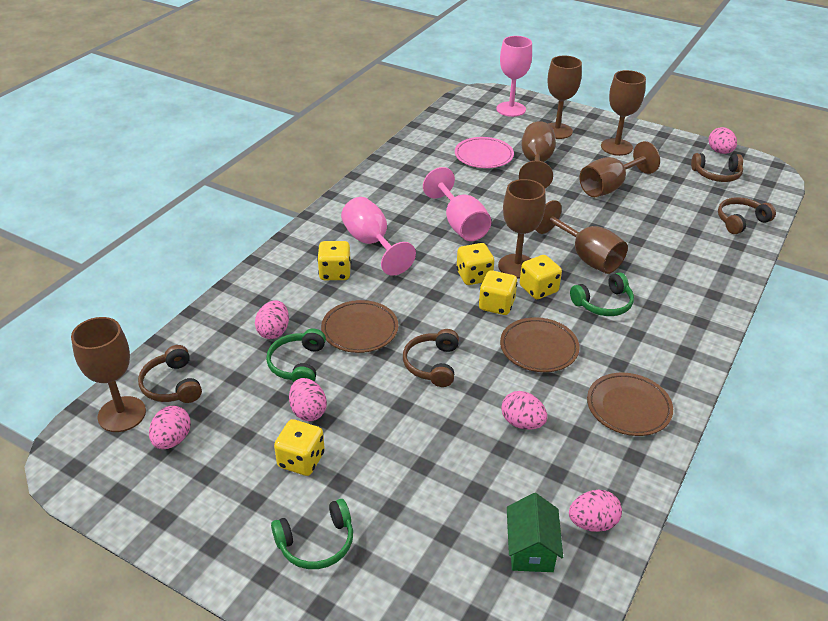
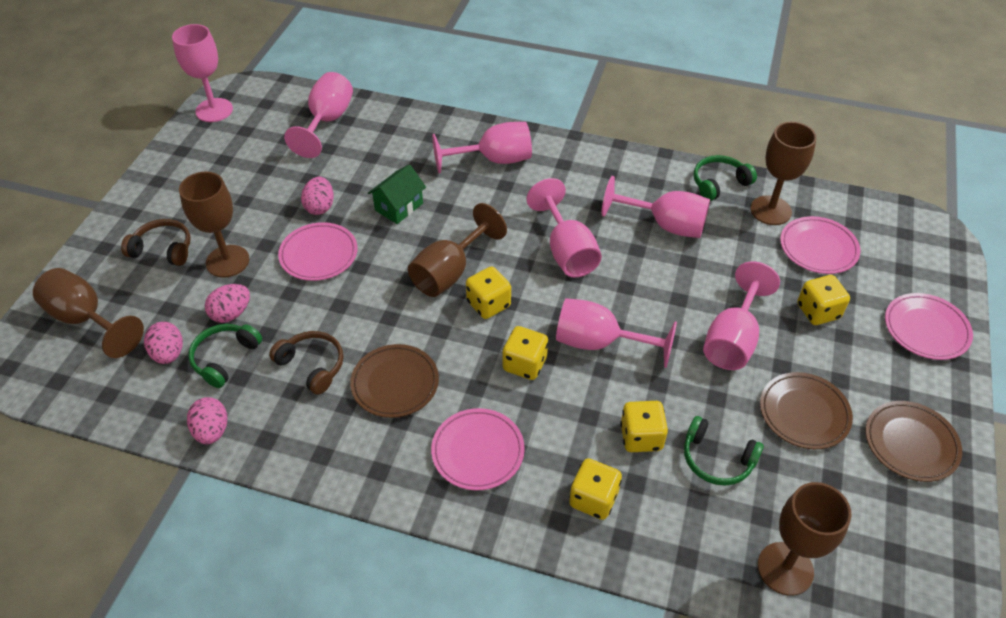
brown goblet: 7 -> 5
brown headphones: 4 -> 2
pink egg: 6 -> 4
pink goblet: 3 -> 7
pink plate: 1 -> 4

